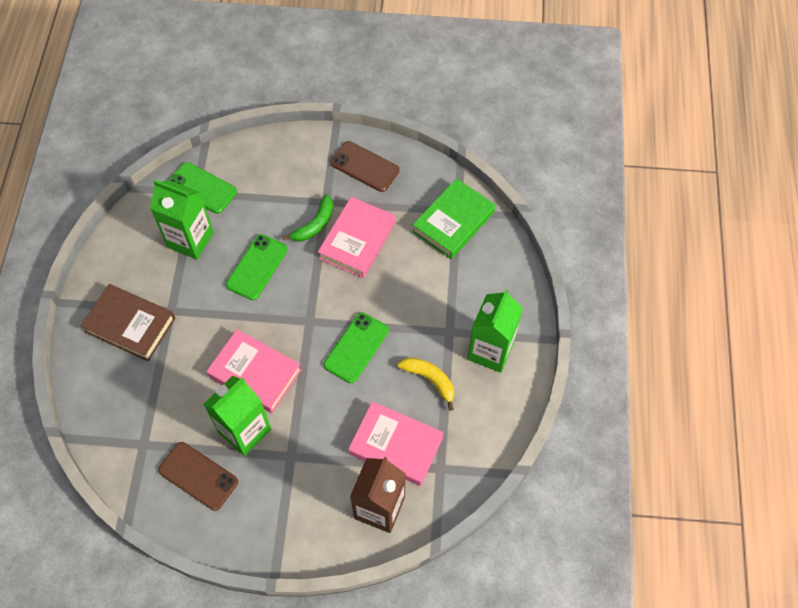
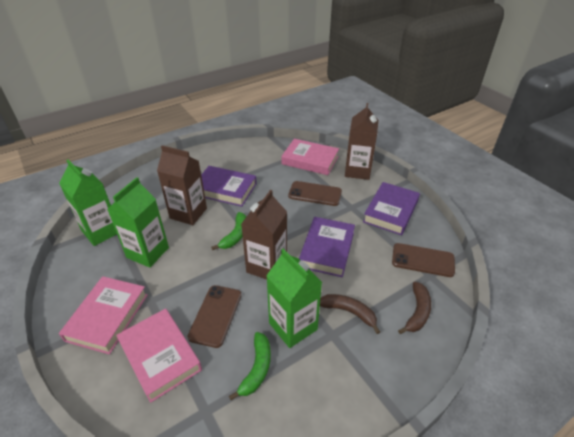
brown banana: 0 -> 2
brown book: 1 -> 0
brown carton: 1 -> 3
brown phone: 2 -> 3
green banana: 1 -> 2
green book: 1 -> 0
green phone: 3 -> 0
purple book: 0 -> 3
yellow banana: 1 -> 0

